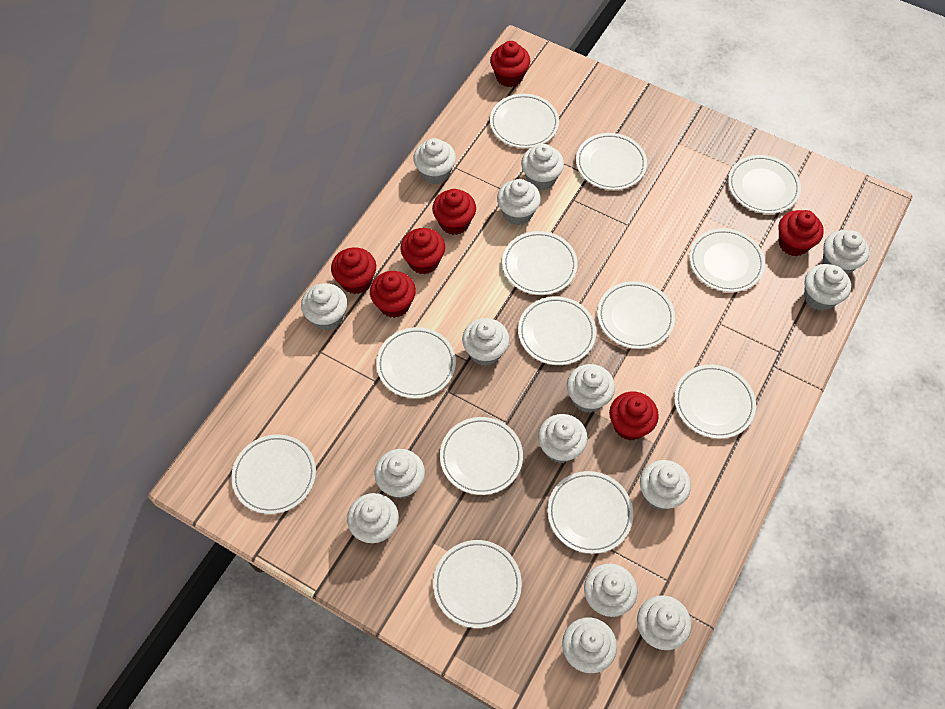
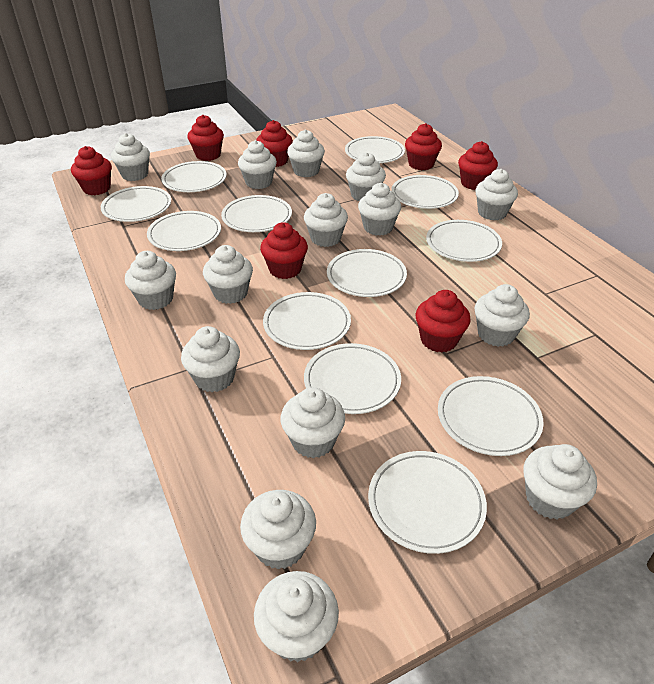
white plate: 13 -> 12

